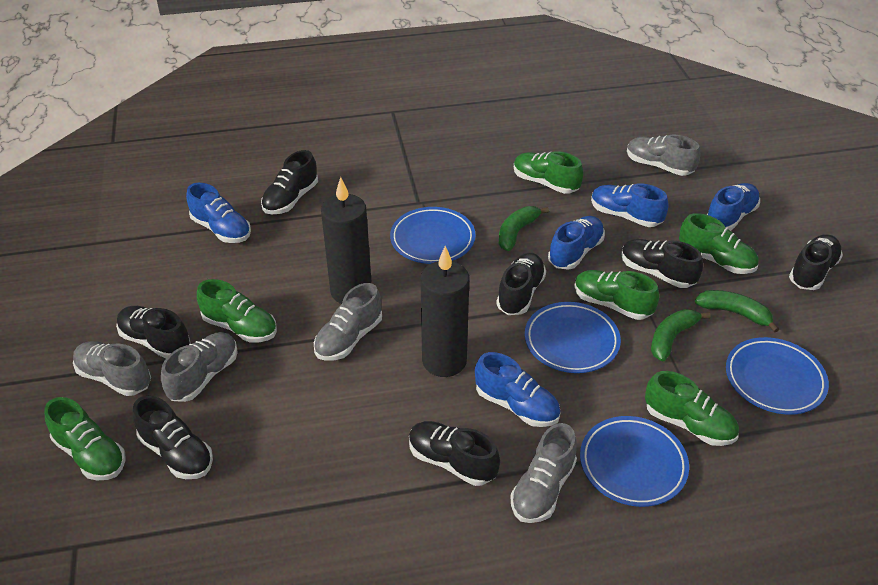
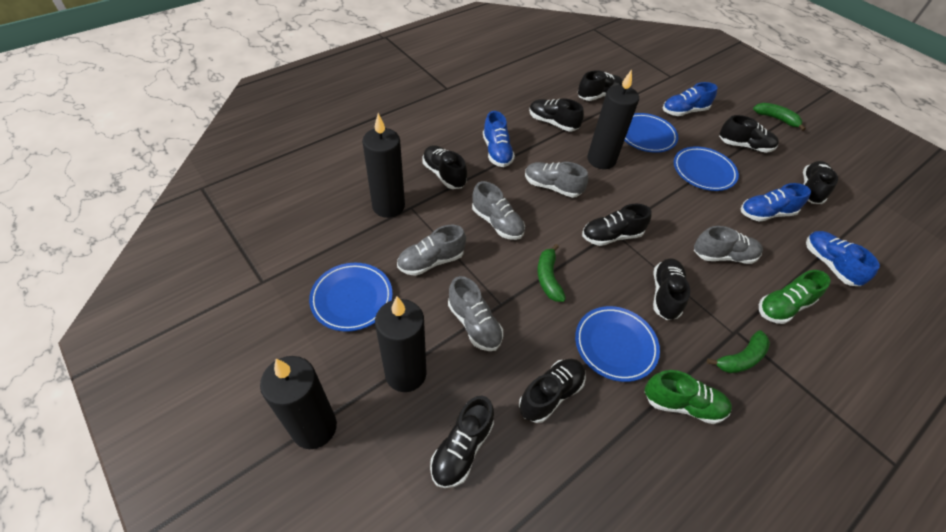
black candle: 2 -> 4
black shoe: 7 -> 9
blue shoe: 5 -> 4
green shoe: 6 -> 2

